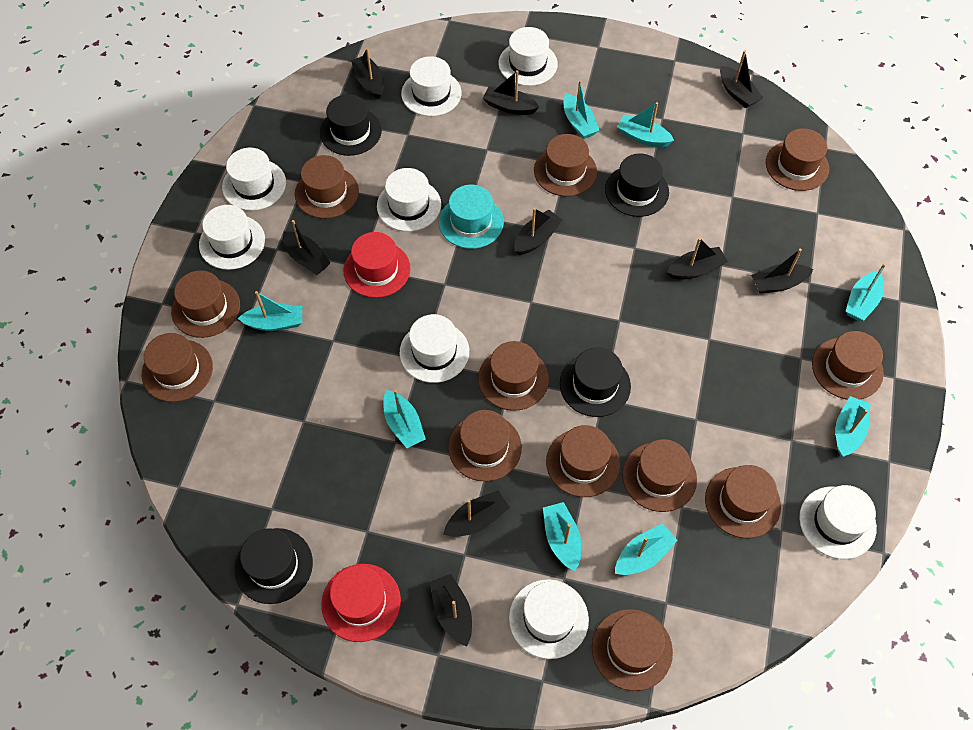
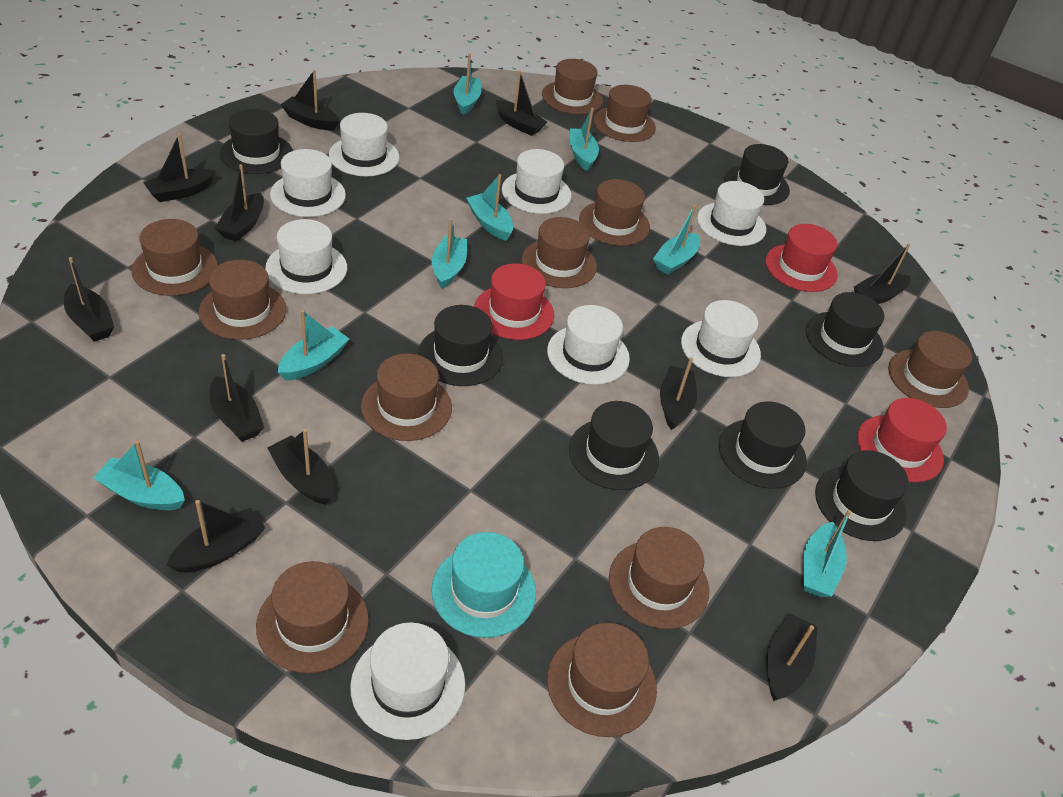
black boat: 9 -> 11
black hat: 4 -> 7
brown hat: 12 -> 11
red hat: 2 -> 3

